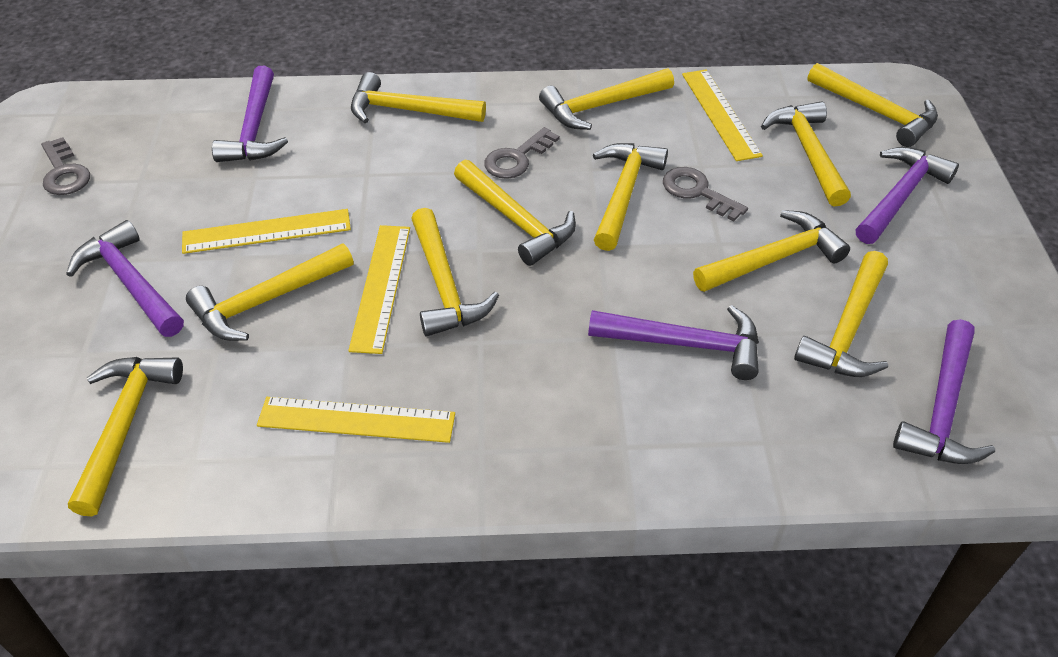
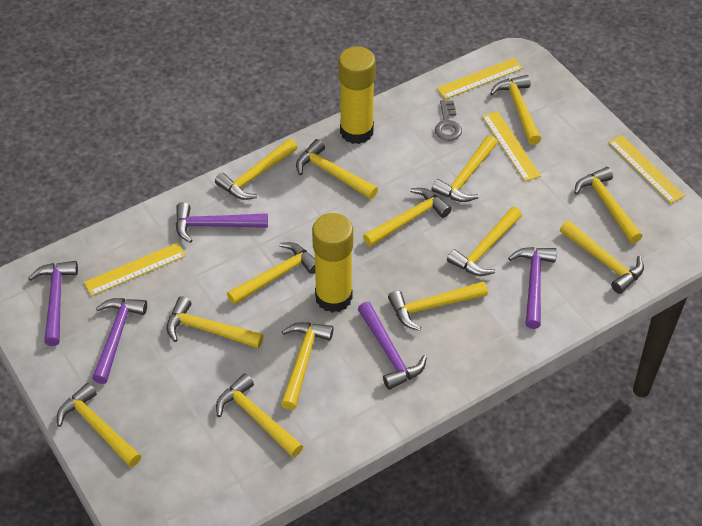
grey key: 3 -> 1
yellow glue stick: 0 -> 2
yellow hammer: 11 -> 14

